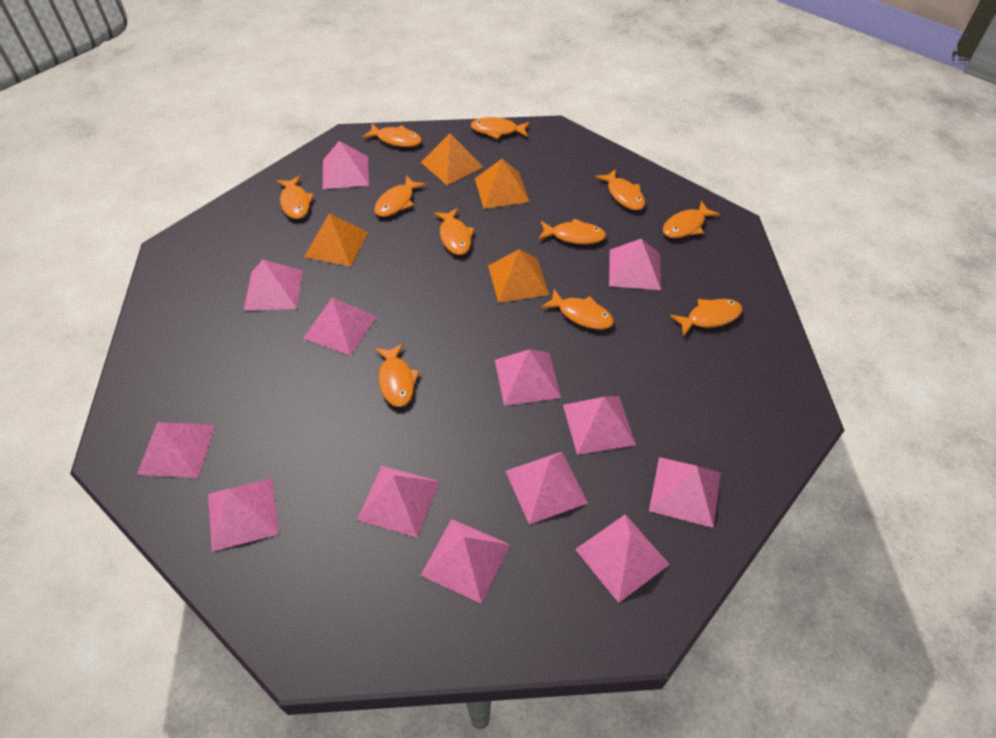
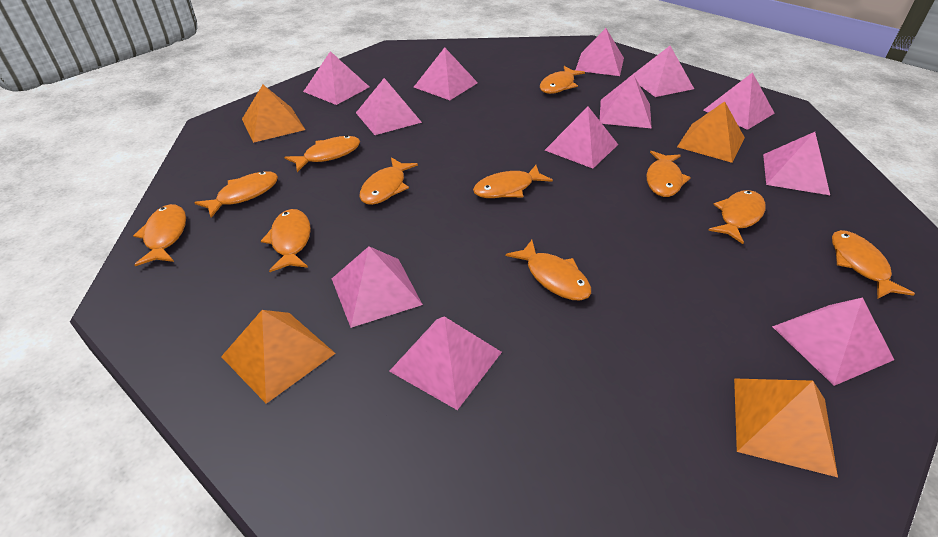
pink pyramid: 13 -> 12

